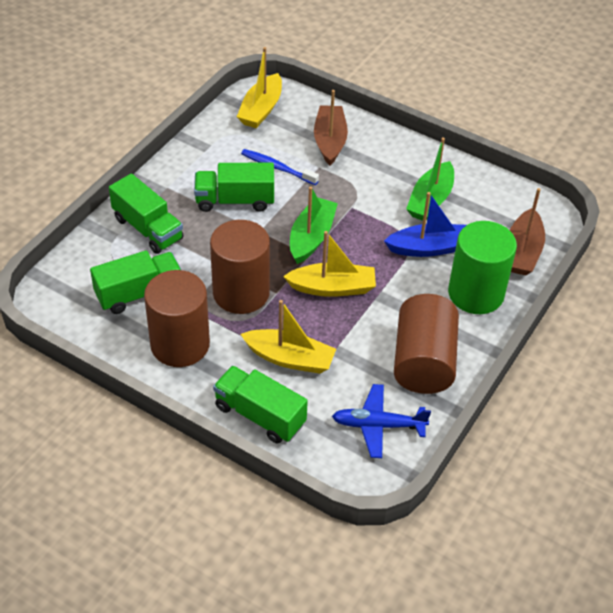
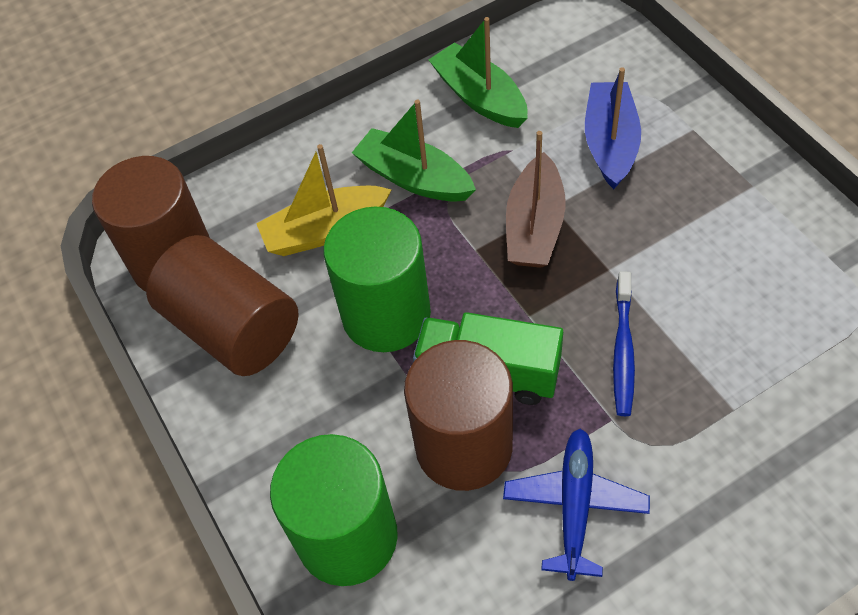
brown boat: 2 -> 1
green cylinder: 1 -> 2
green truck: 4 -> 1
yellow boat: 3 -> 1

